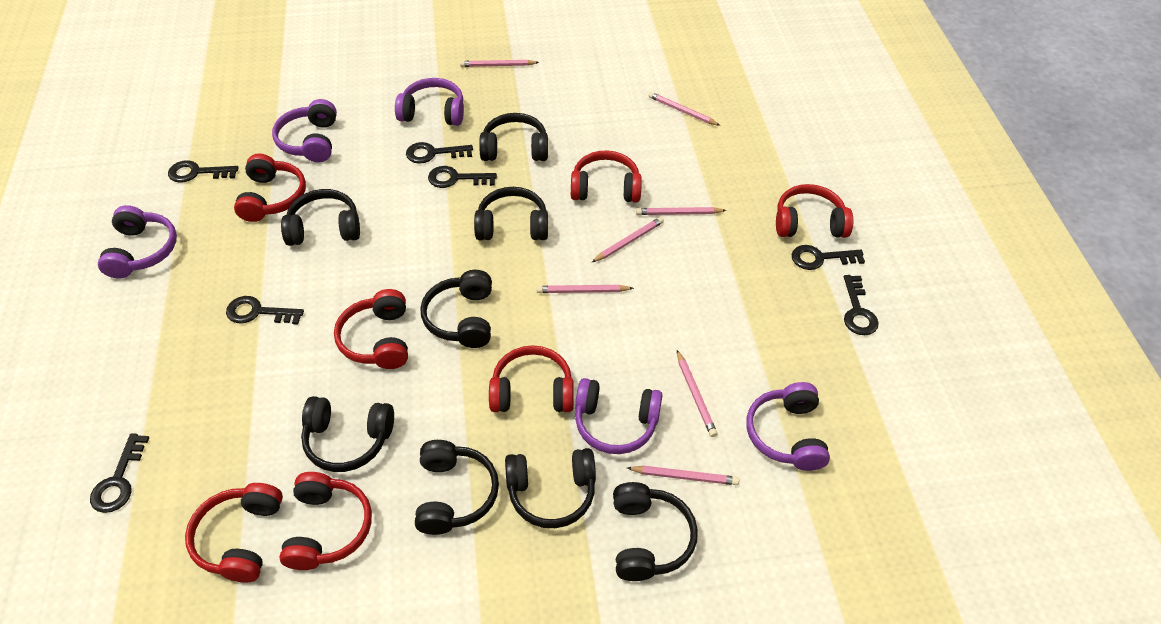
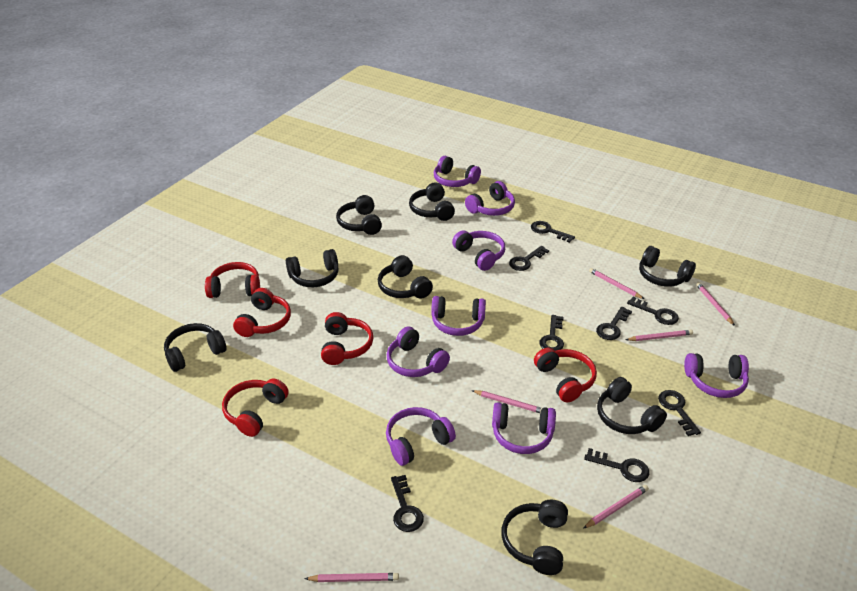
black key: 7 -> 8
pink pencil: 7 -> 6
purple headphones: 5 -> 8
red headphones: 7 -> 5

